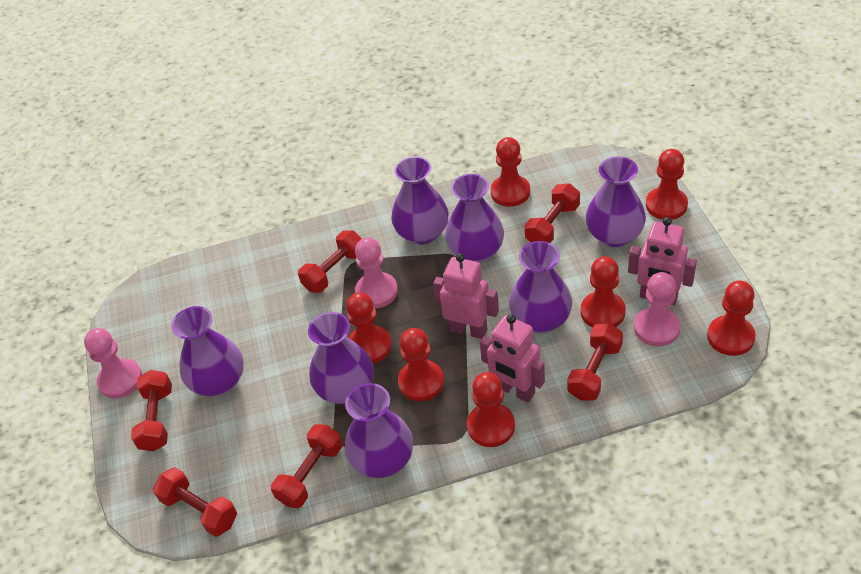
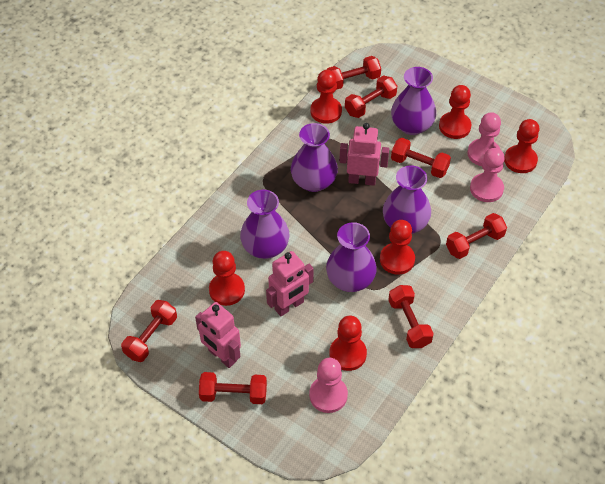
purple vase: 7 -> 5
red dumbbell: 6 -> 7
red pawn: 7 -> 6

